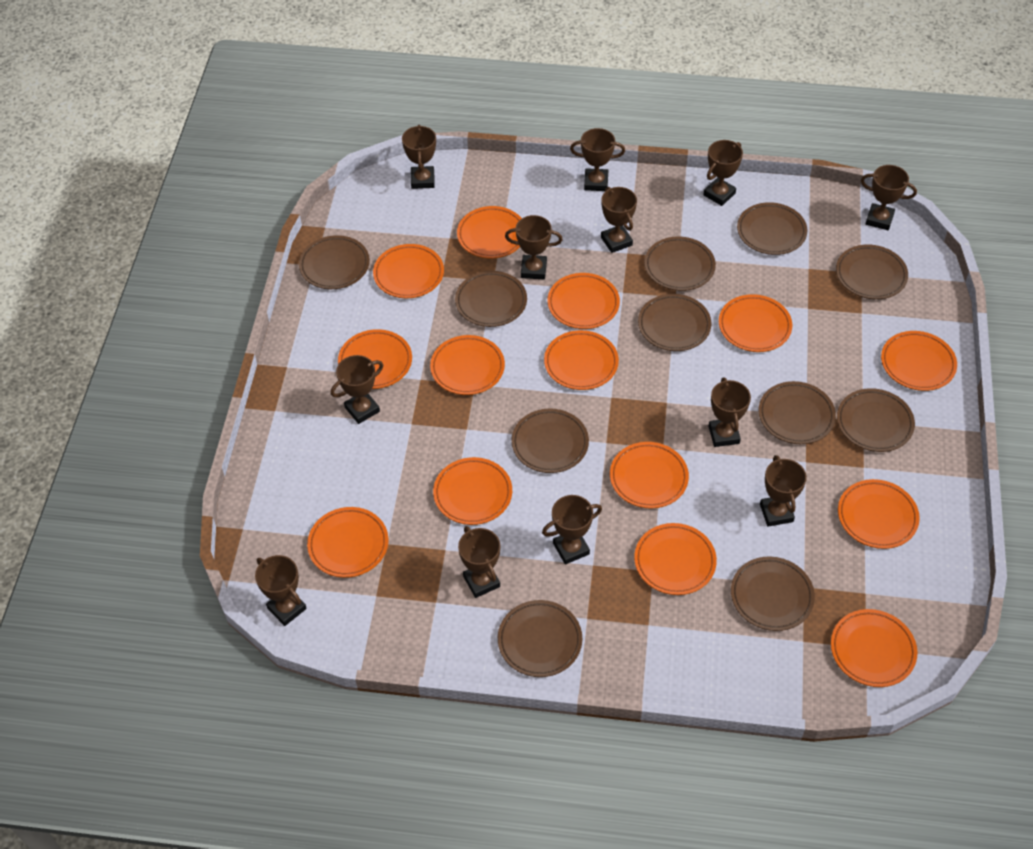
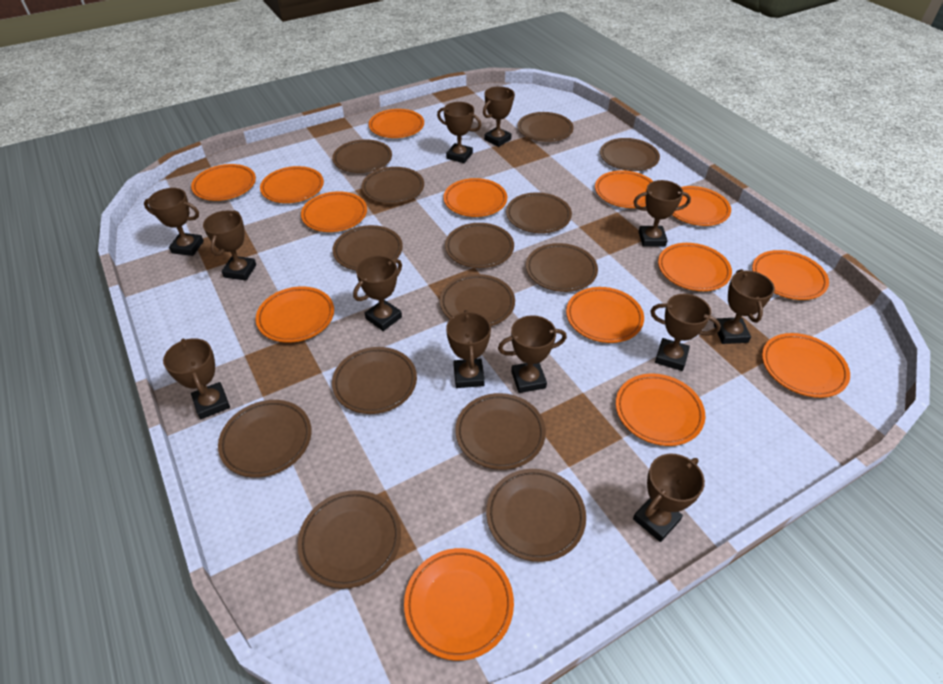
brown plate: 11 -> 14

